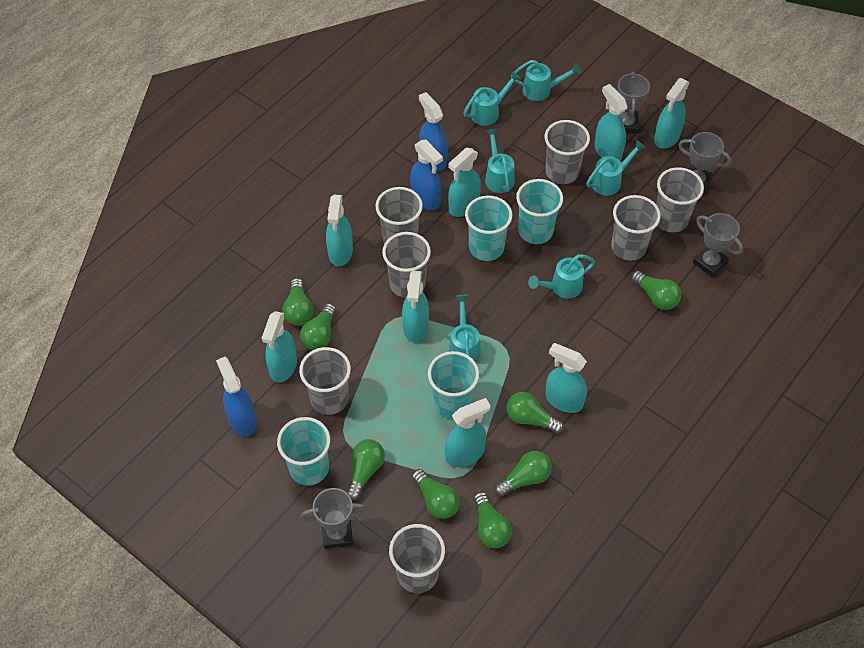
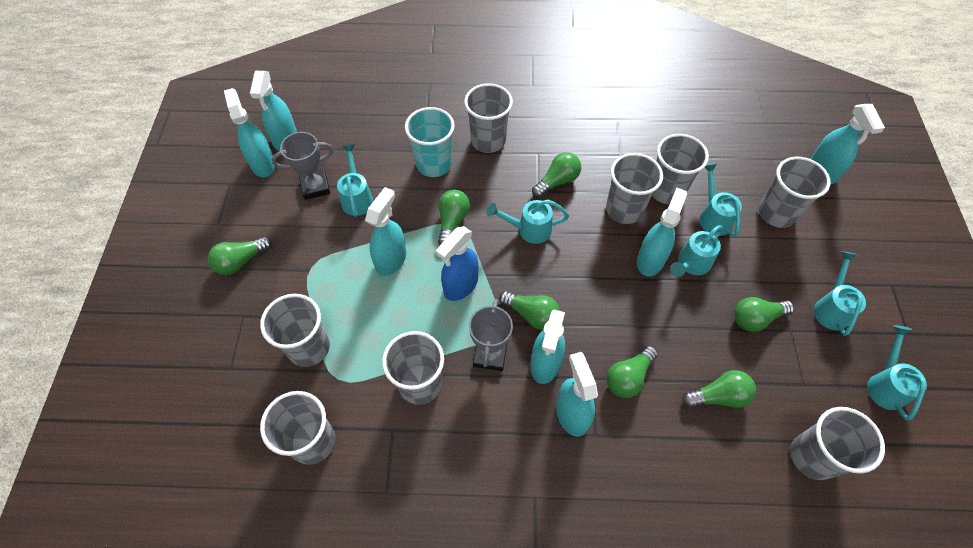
blue spray bottle: 3 -> 1
green light bulb: 8 -> 7
grey cup: 7 -> 8
grey trophy: 4 -> 2
turquoise cup: 4 -> 1
turquoise spray bottle: 8 -> 7

